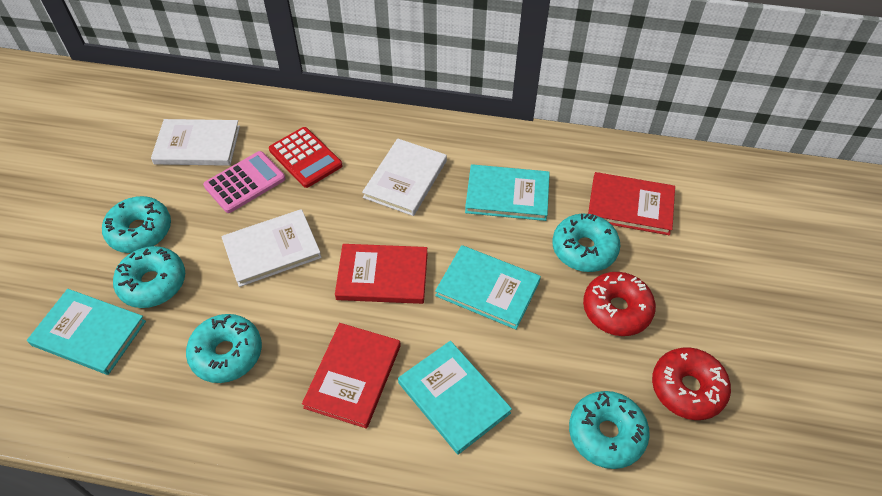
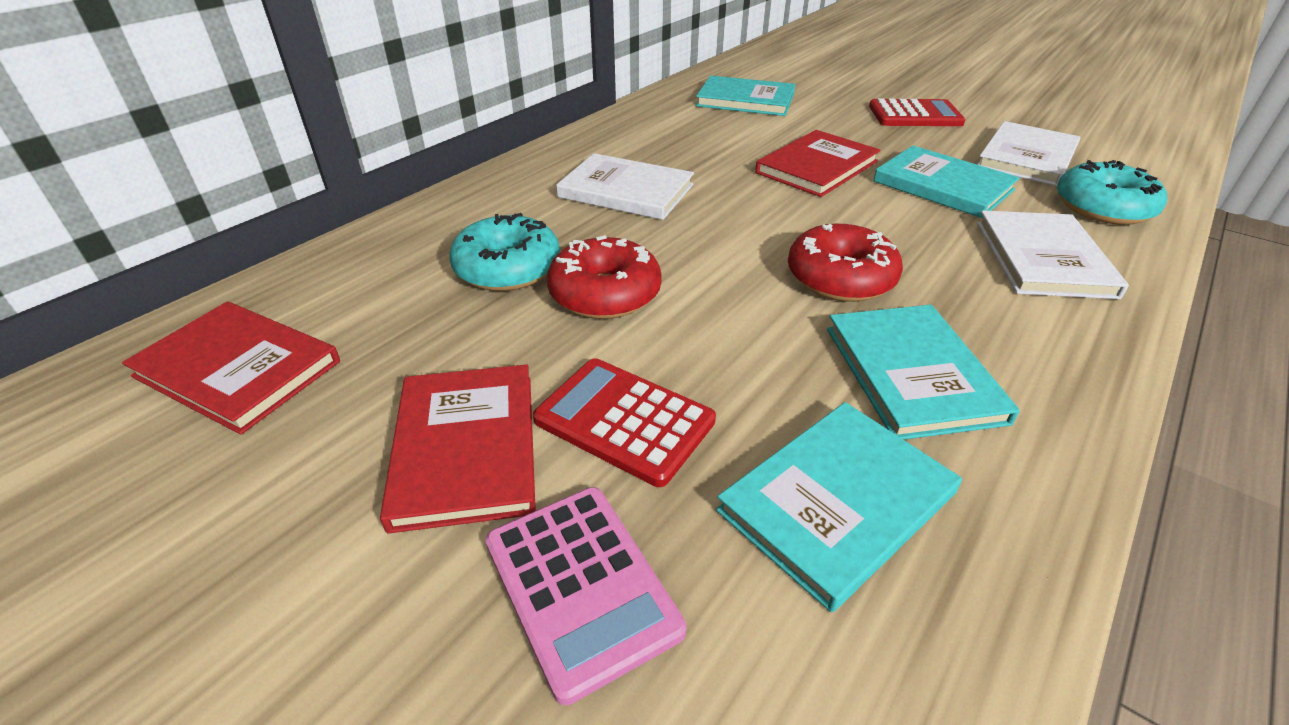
red calculator: 1 -> 2
turquoise donut: 5 -> 2

